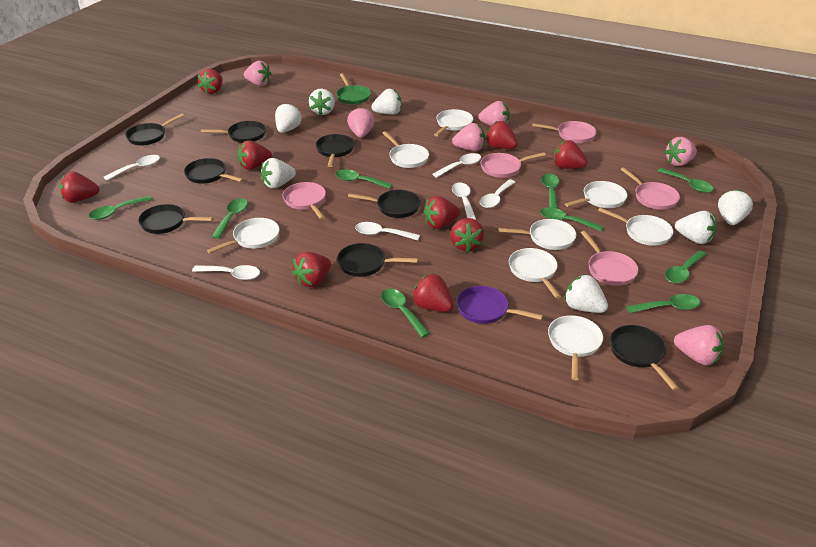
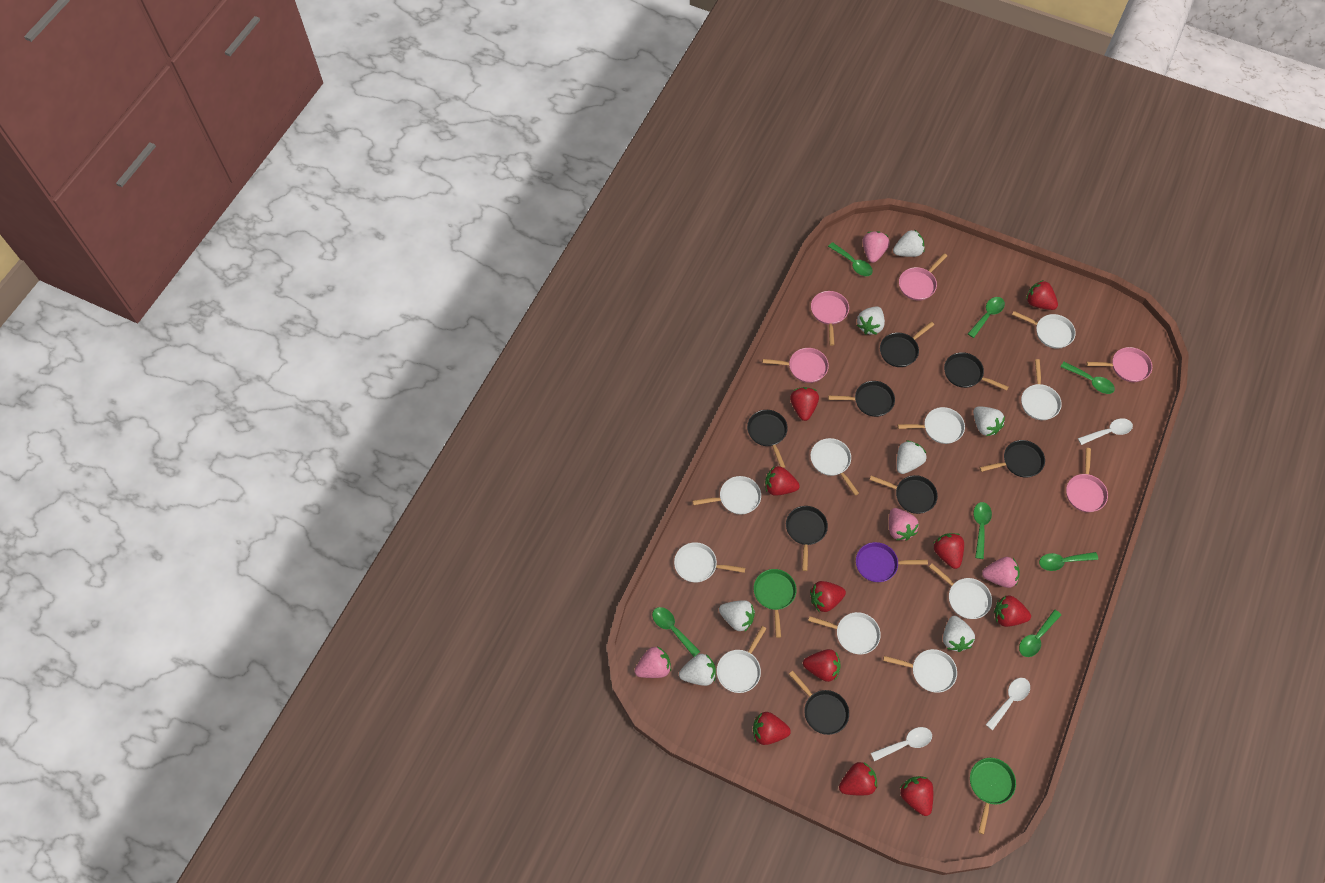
green pan: 1 -> 2
green spoon: 9 -> 7
pink strawberry: 6 -> 4
red strawberry: 9 -> 10
white pan: 8 -> 10
white spoon: 6 -> 3

